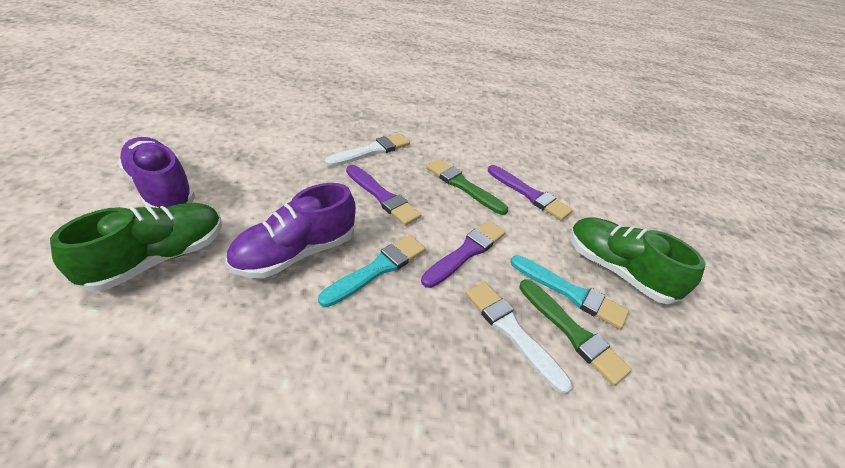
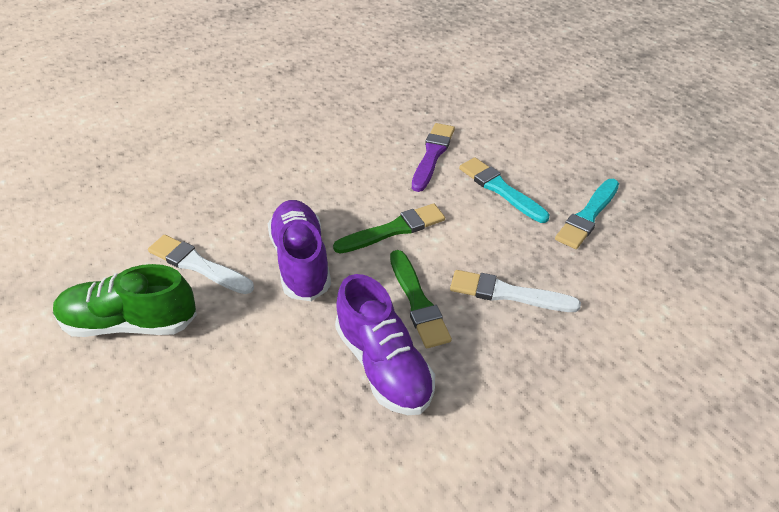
green shoe: 2 -> 1
purple brush: 3 -> 1

